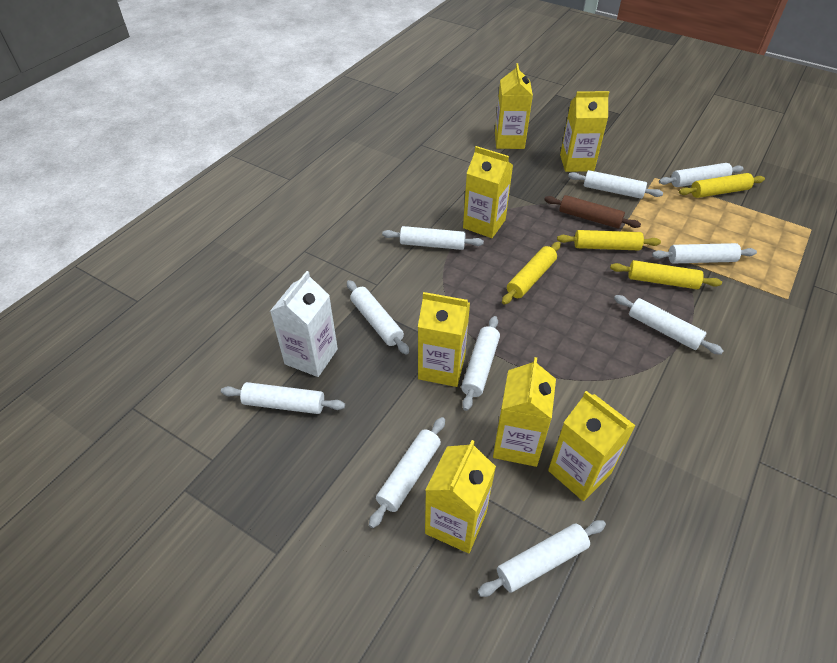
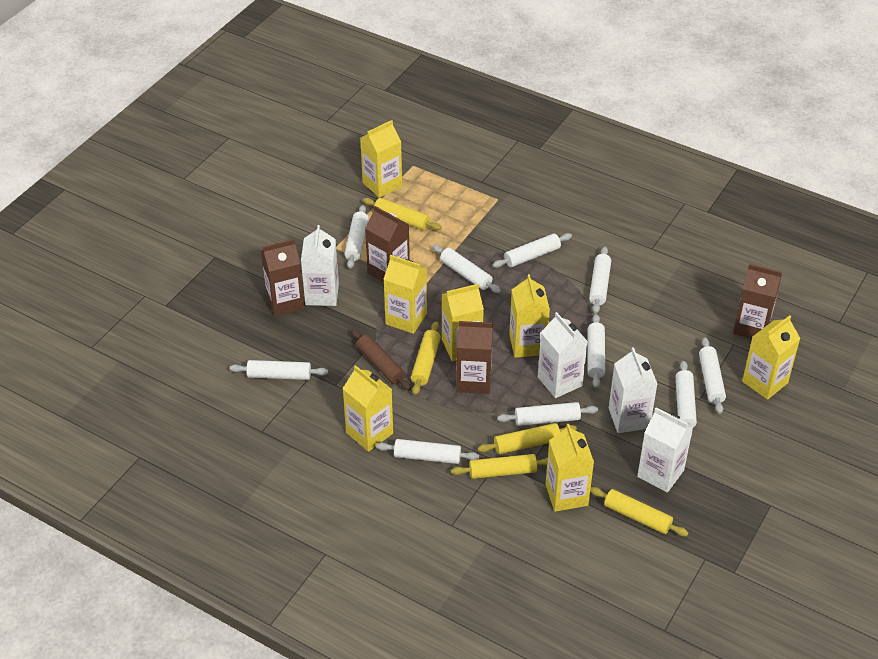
brown carton: 0 -> 4
white carton: 1 -> 4
yellow rolling pin: 4 -> 5

